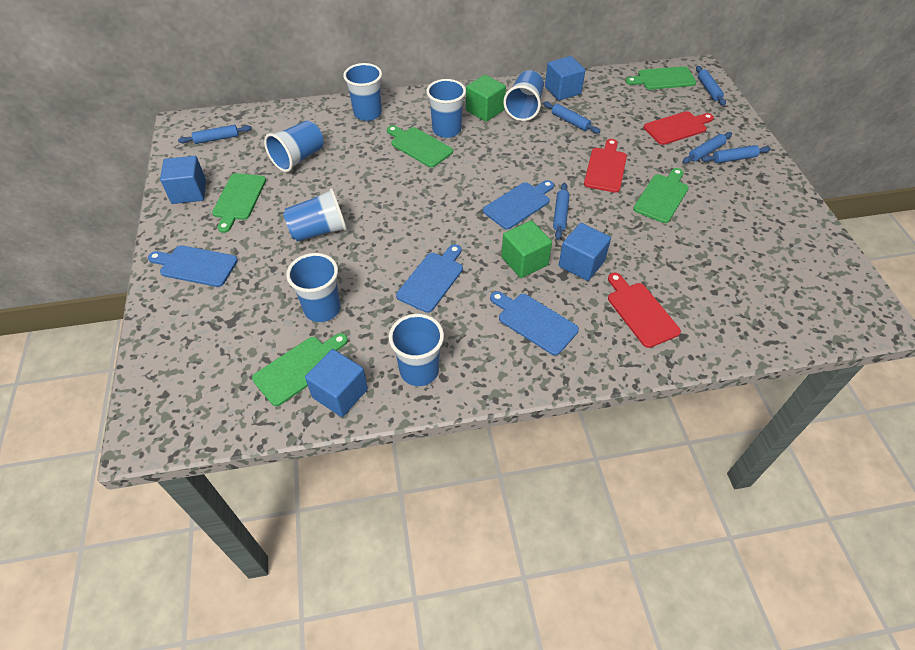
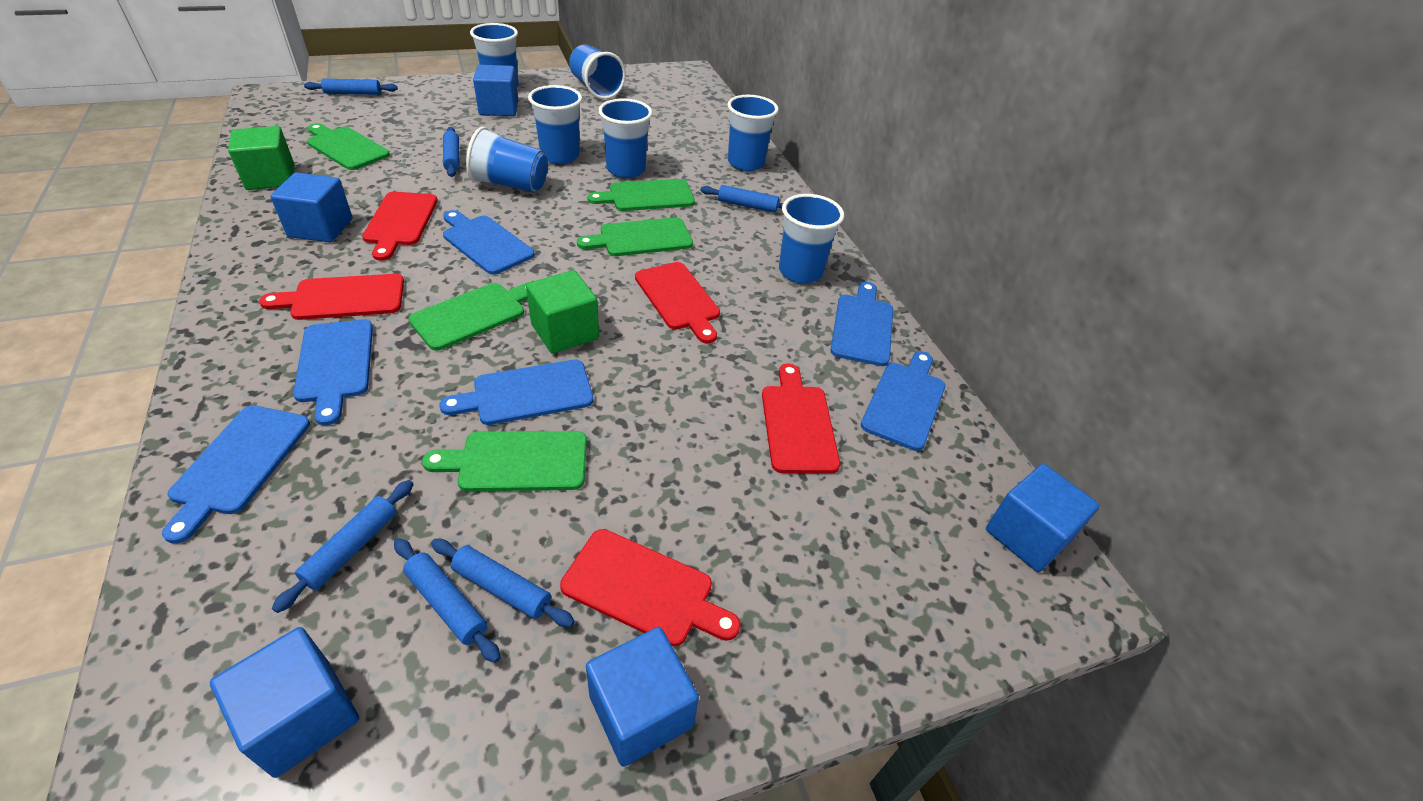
blue cube: 4 -> 5
blue cutting board: 4 -> 6
red cutting board: 3 -> 5

